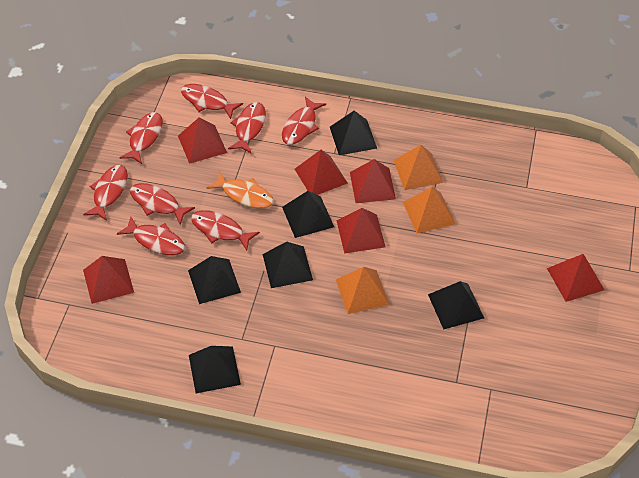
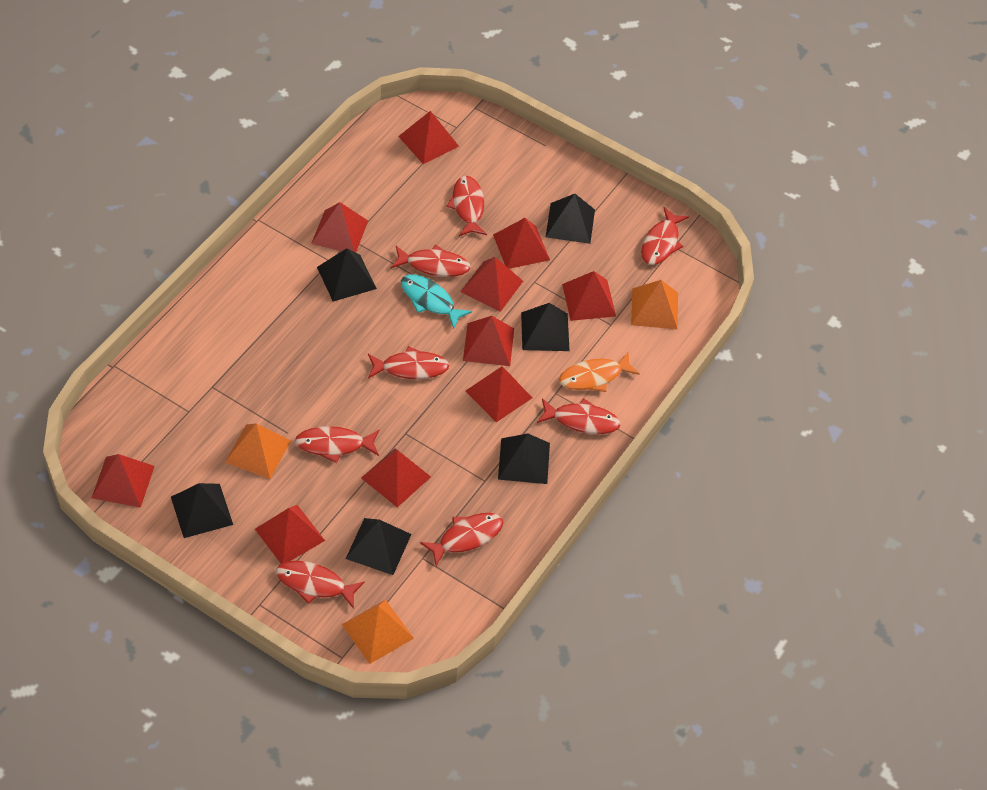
red pyramid: 6 -> 10
turquoise fish: 0 -> 1

